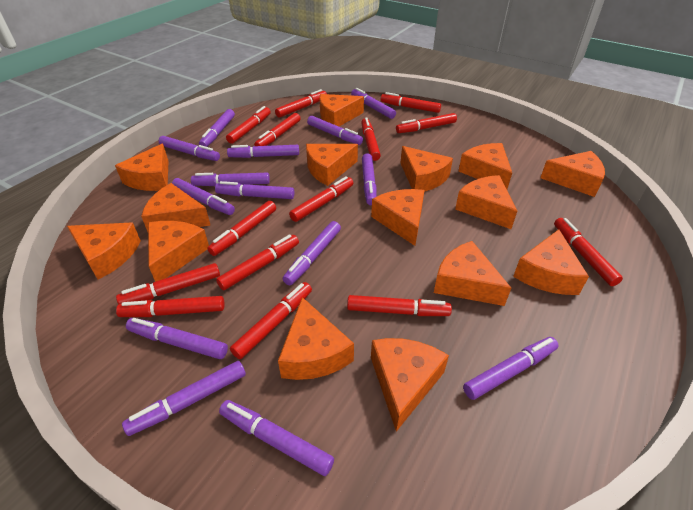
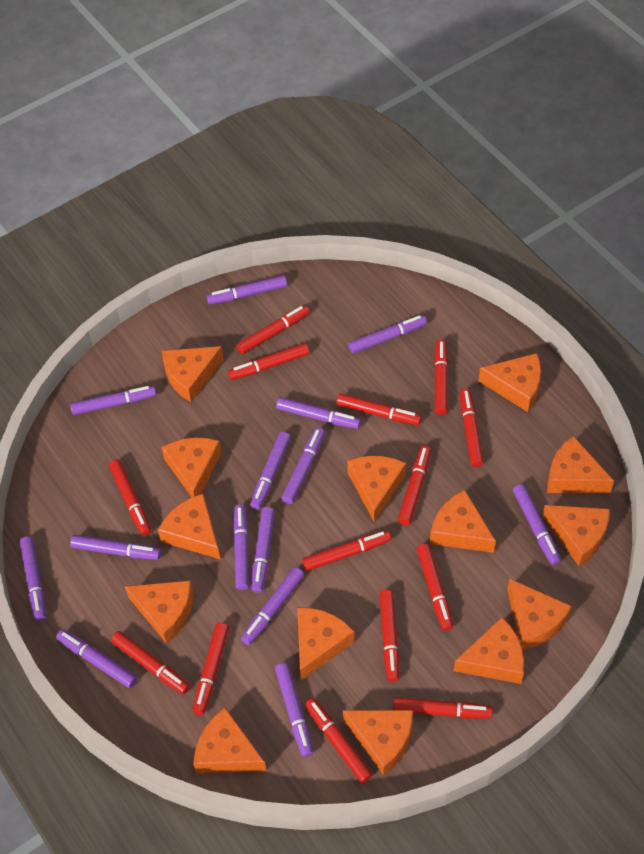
orange cheese: 15 -> 14

